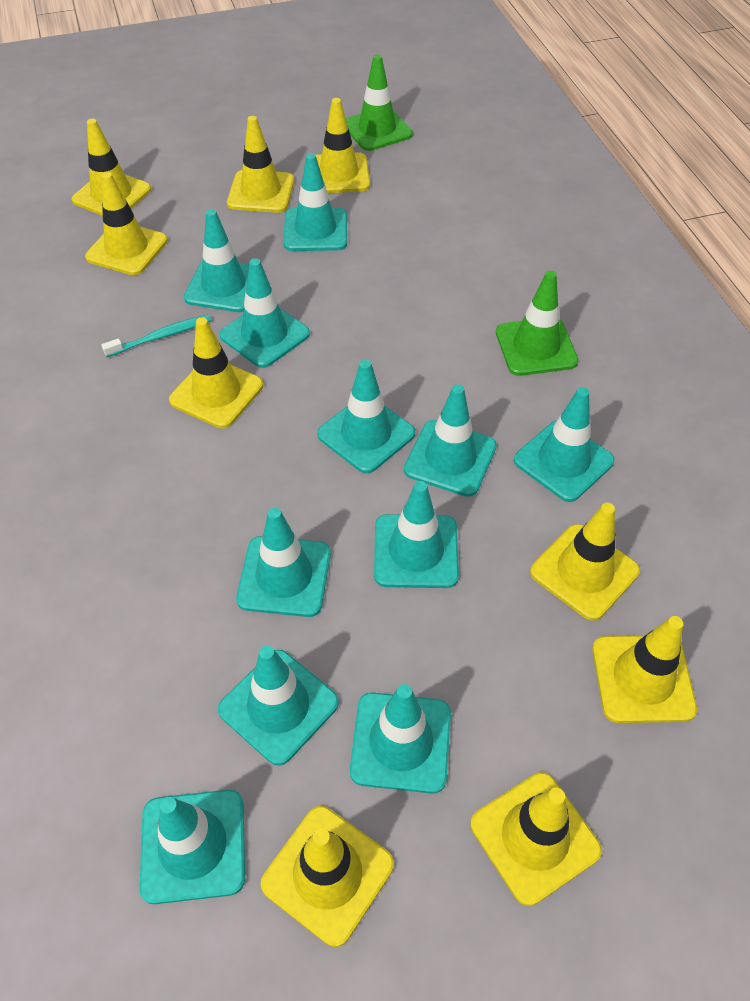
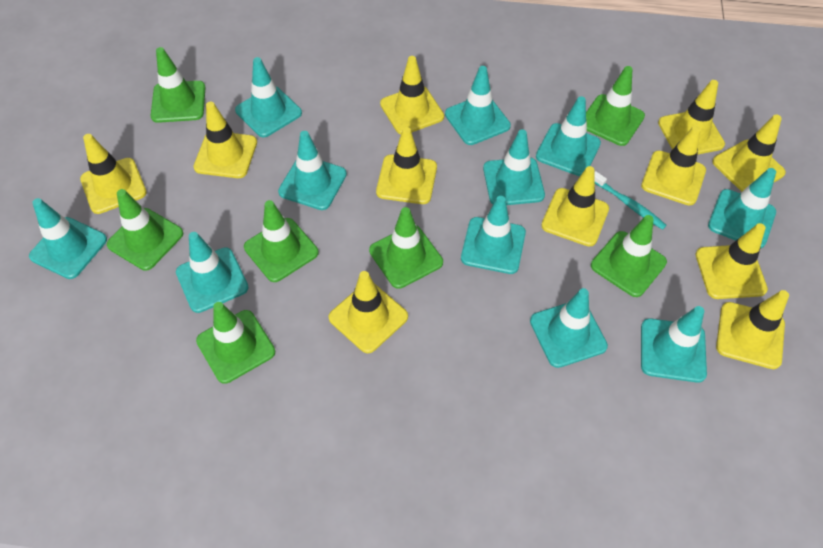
green traffic cone: 2 -> 7
yellow traffic cone: 9 -> 11

